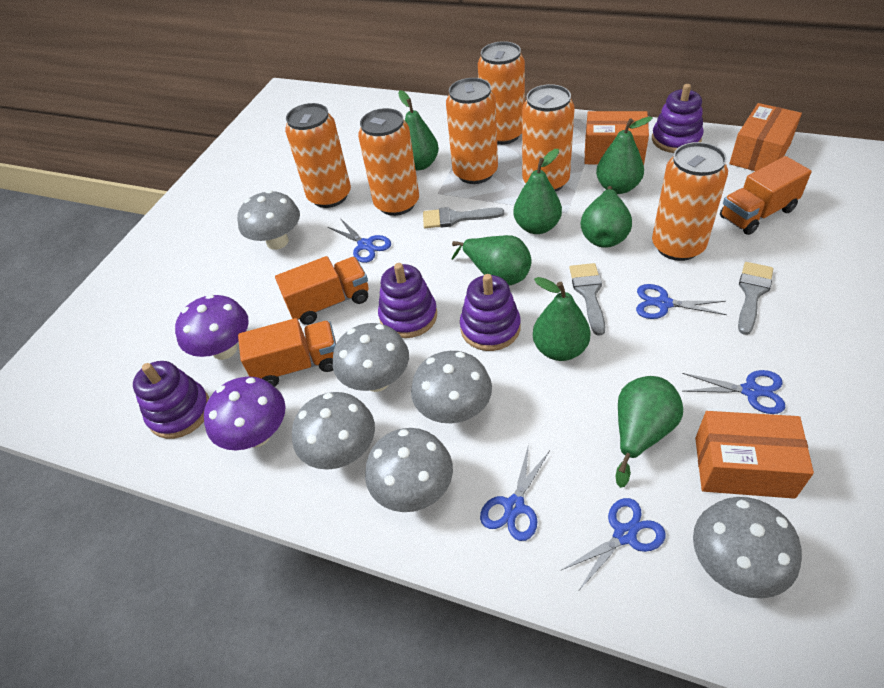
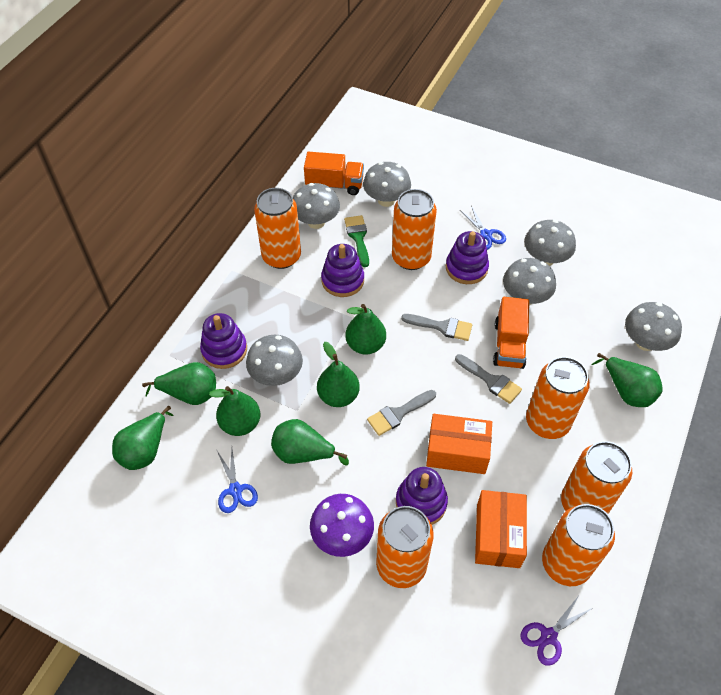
blue scissors: 5 -> 2
green brush: 0 -> 1
orange box: 3 -> 2
orange truck: 3 -> 2
purple mushroom: 2 -> 1
purple scissors: 0 -> 1

